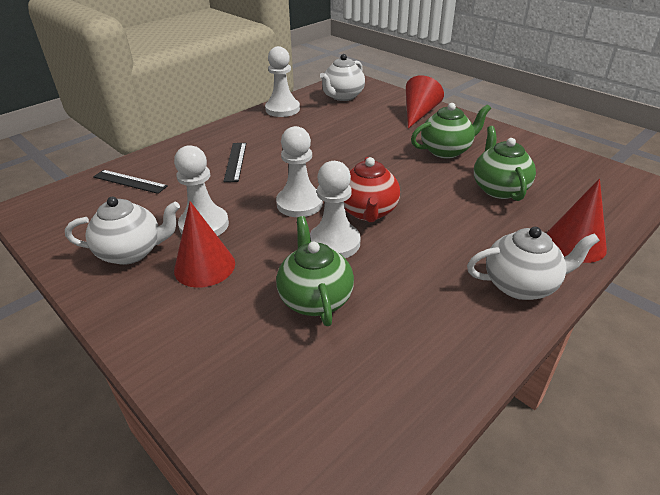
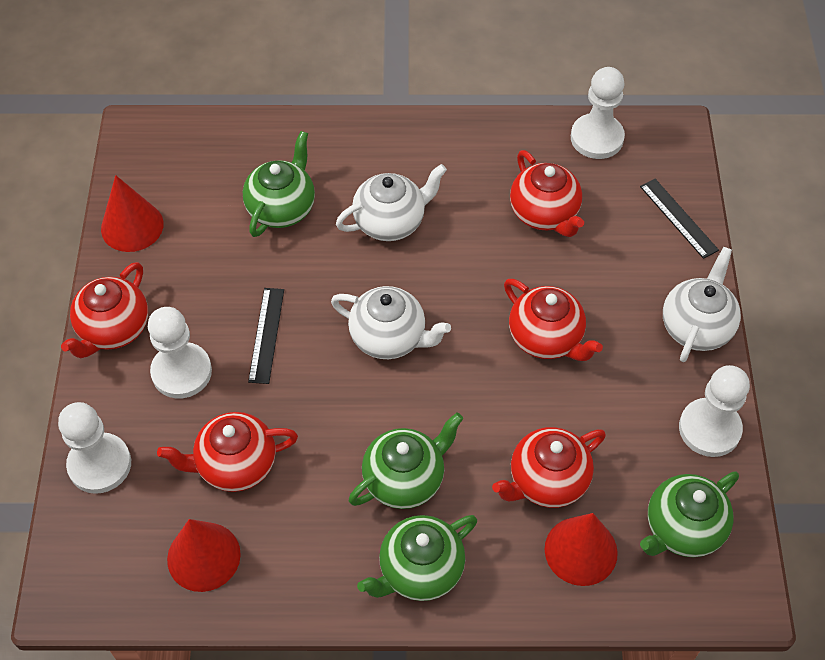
green teapot: 3 -> 4
red teapot: 1 -> 5

